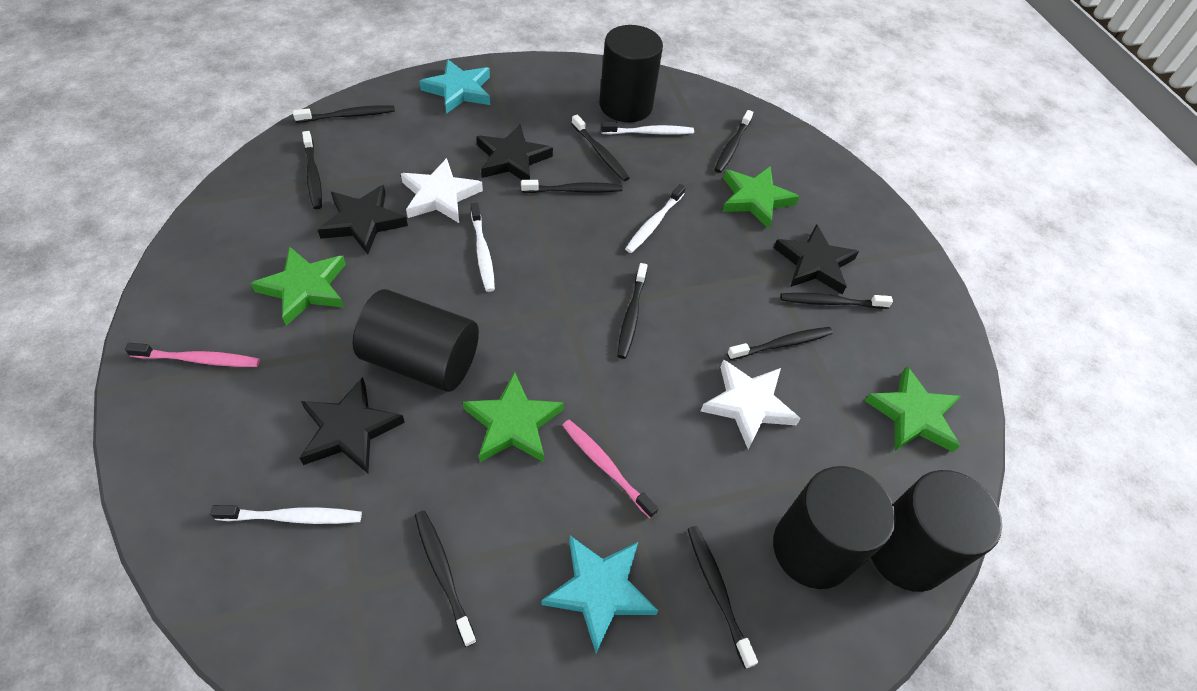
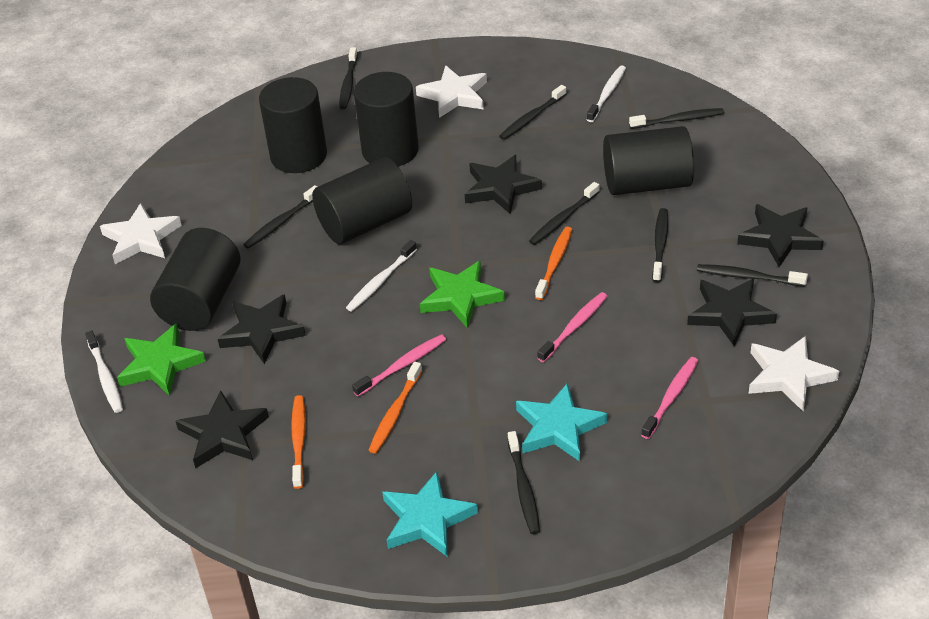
black cylinder: 4 -> 5
black star: 4 -> 5
black toothbrush: 10 -> 8
green star: 4 -> 2
orange toothbrush: 0 -> 3
pink toothbrush: 2 -> 3
white star: 2 -> 3
white toothbrush: 4 -> 3

